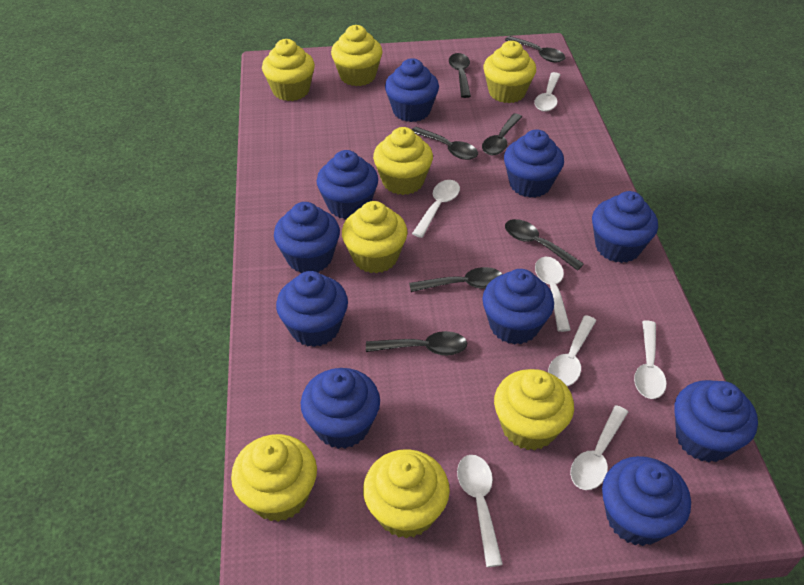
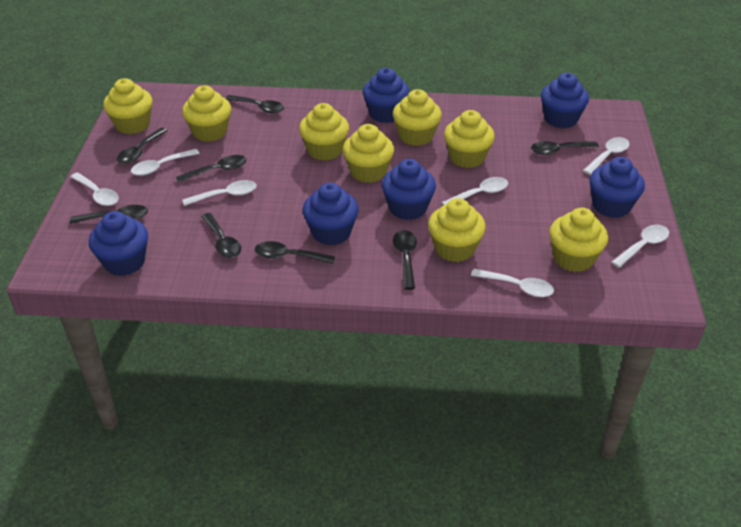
black spoon: 7 -> 8
blue cupcake: 10 -> 6

